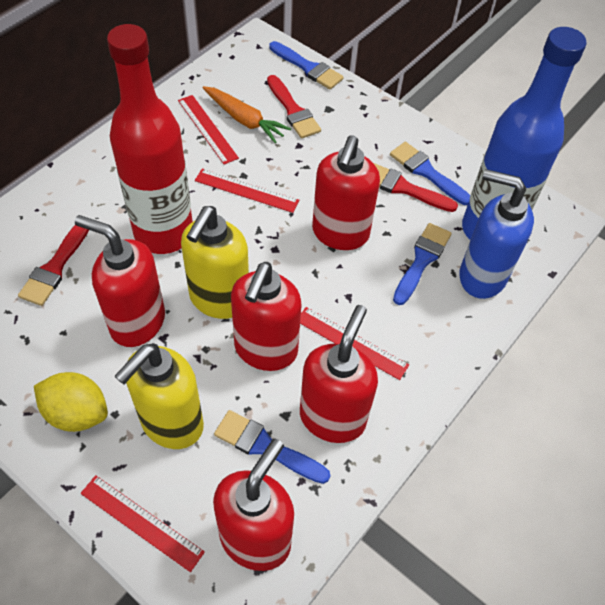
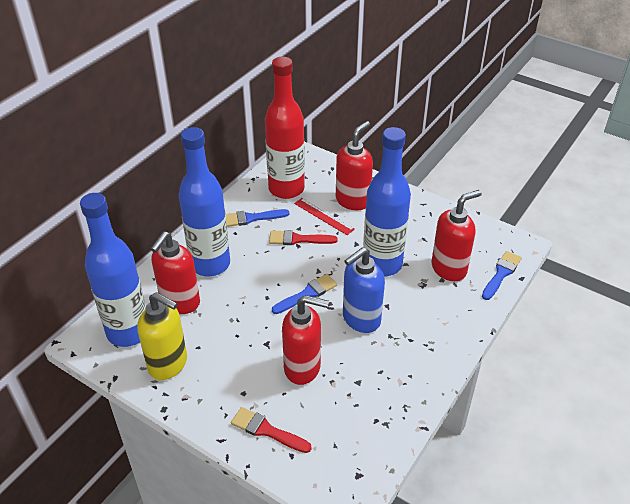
blue bottle: 1 -> 3
blue brush: 4 -> 3
orange carrot: 1 -> 0
red brush: 3 -> 2
red ruler: 4 -> 1
red soap dispenser: 5 -> 4
yellow lemon: 1 -> 0
yellow soap dispenser: 2 -> 1

